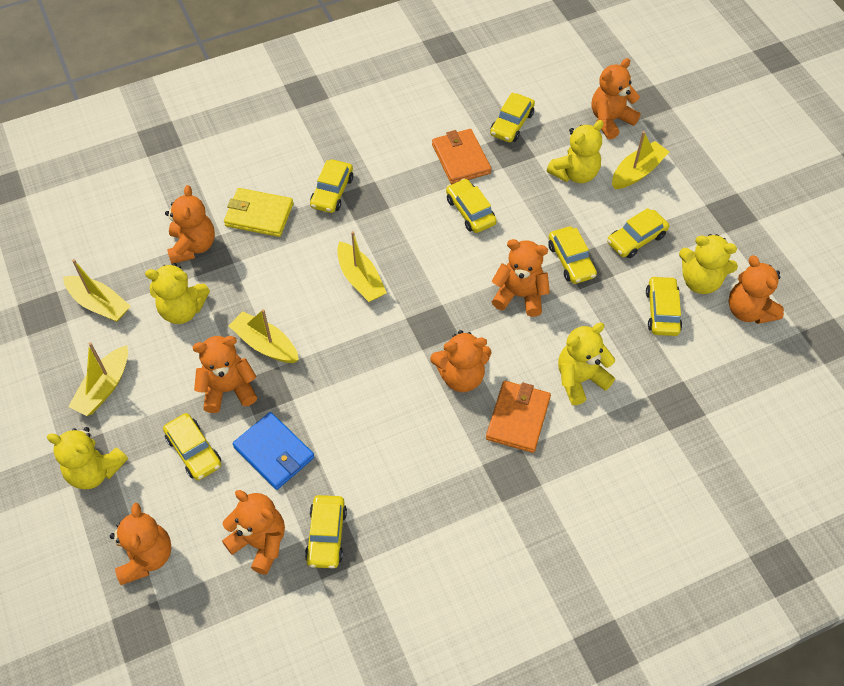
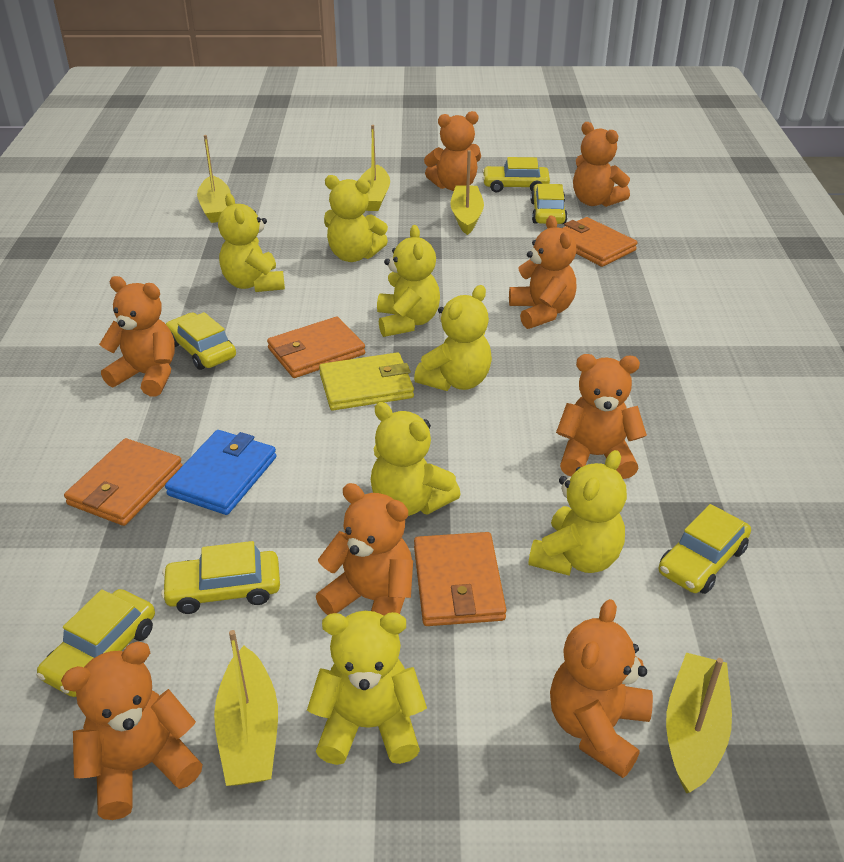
orange wallet: 2 -> 4
yellow car: 8 -> 6
yellow teddy bear: 5 -> 7

